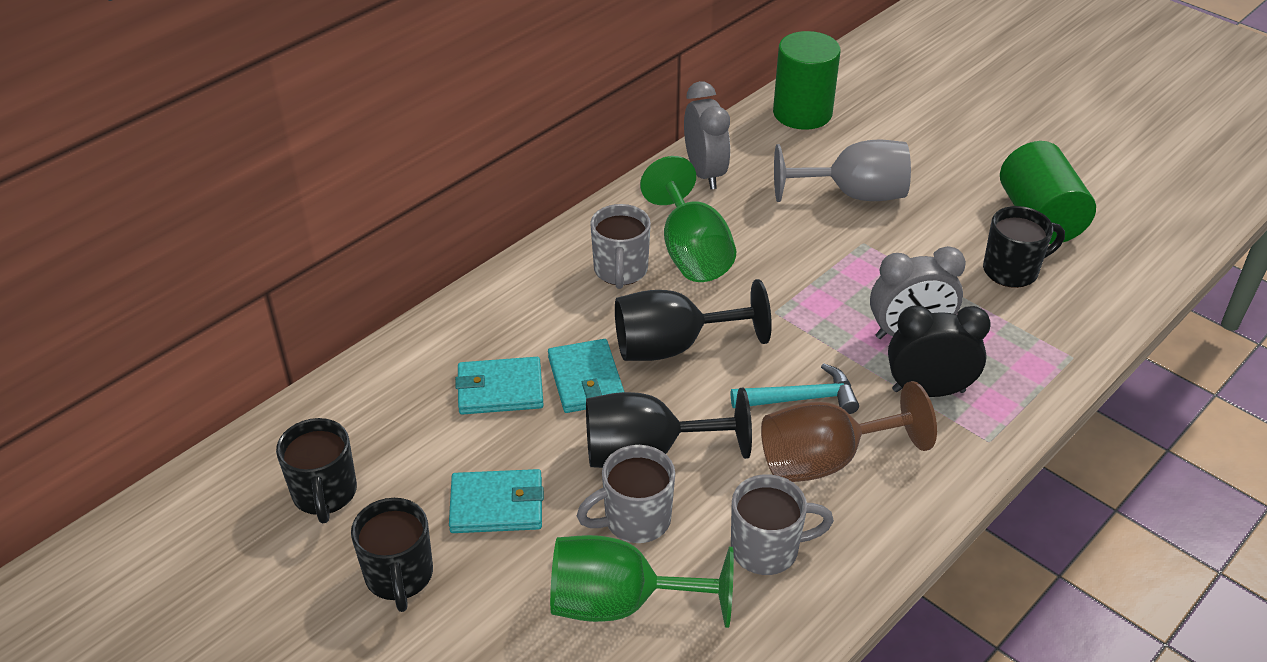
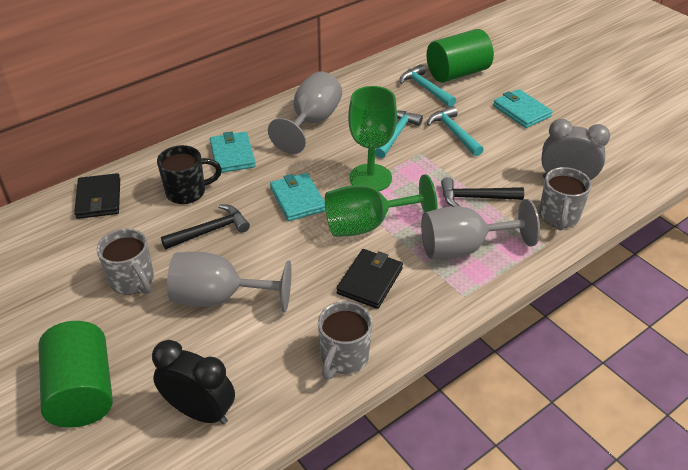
black goblet: 2 -> 0
black hammer: 0 -> 2
black mug: 3 -> 1
black wallet: 0 -> 2
brown goblet: 1 -> 0
grey clock: 2 -> 1
grey goblet: 1 -> 3
turquoise hammer: 1 -> 3

